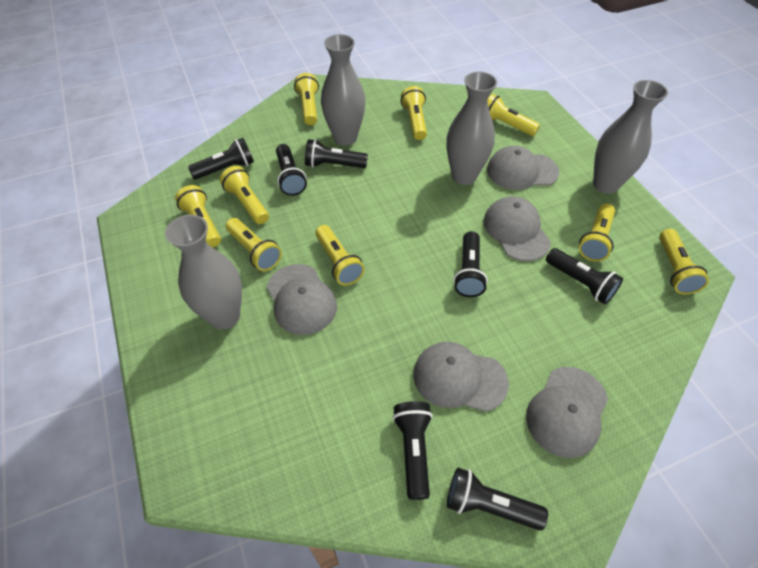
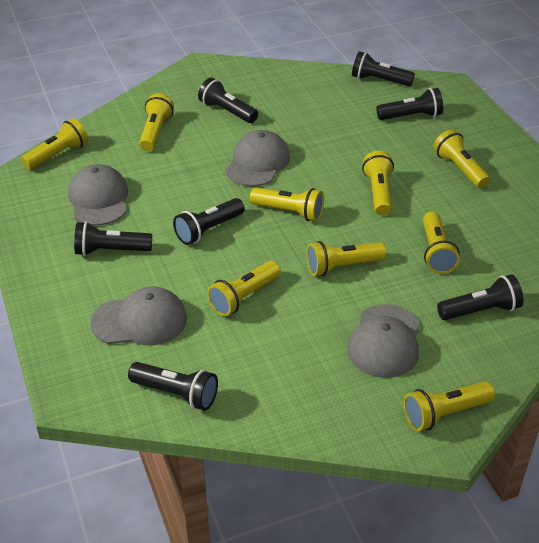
grey cap: 5 -> 4
grey vase: 4 -> 0

